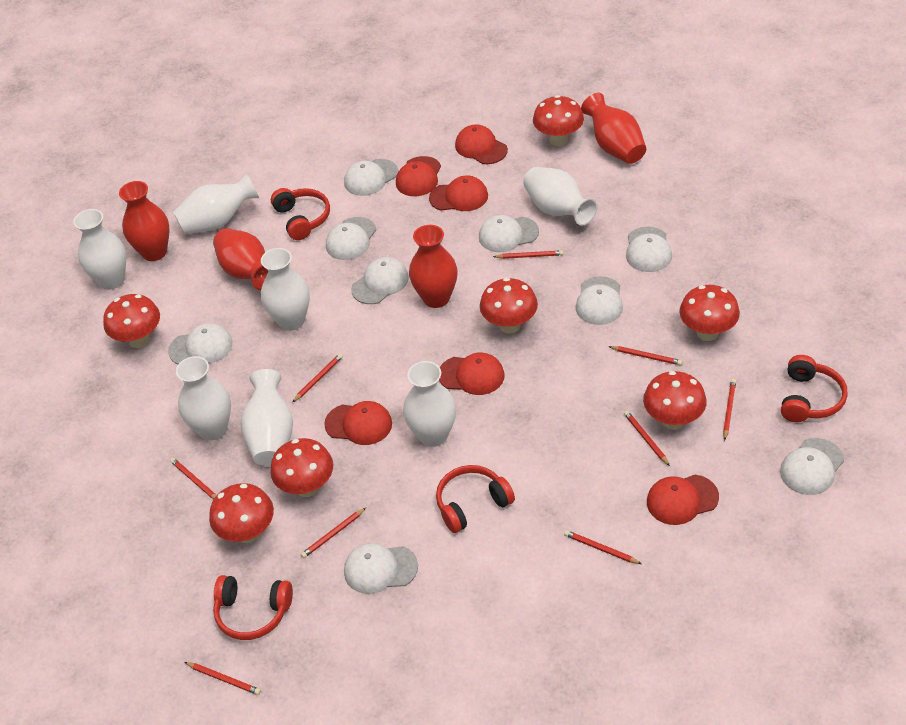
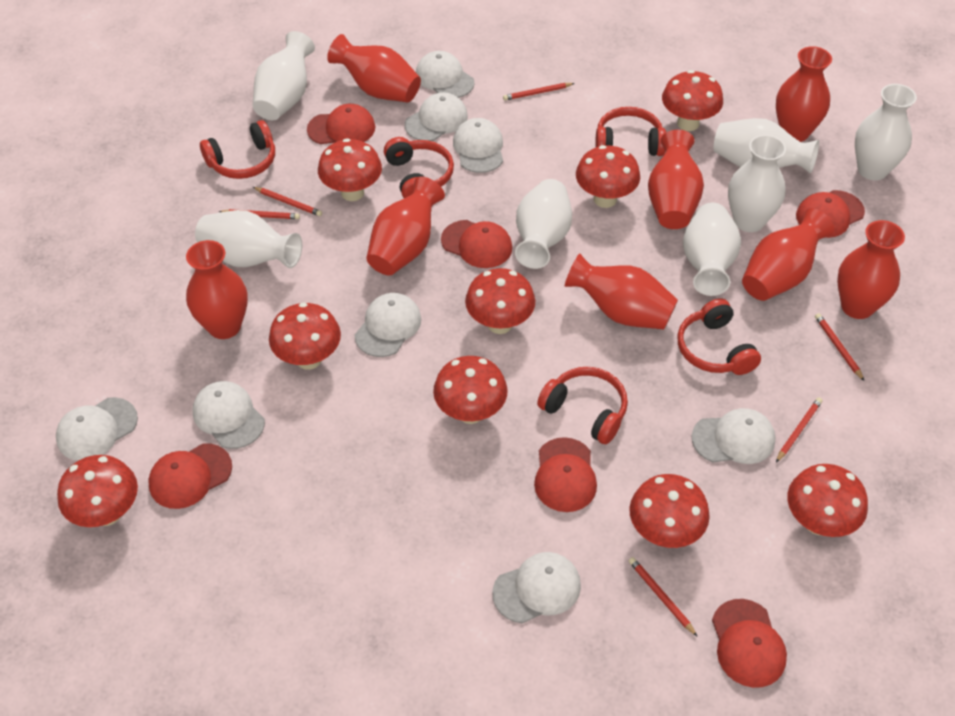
red headphones: 4 -> 5
red mushroom: 7 -> 9
red pencil: 9 -> 6
red vase: 4 -> 8
white cap: 9 -> 8

